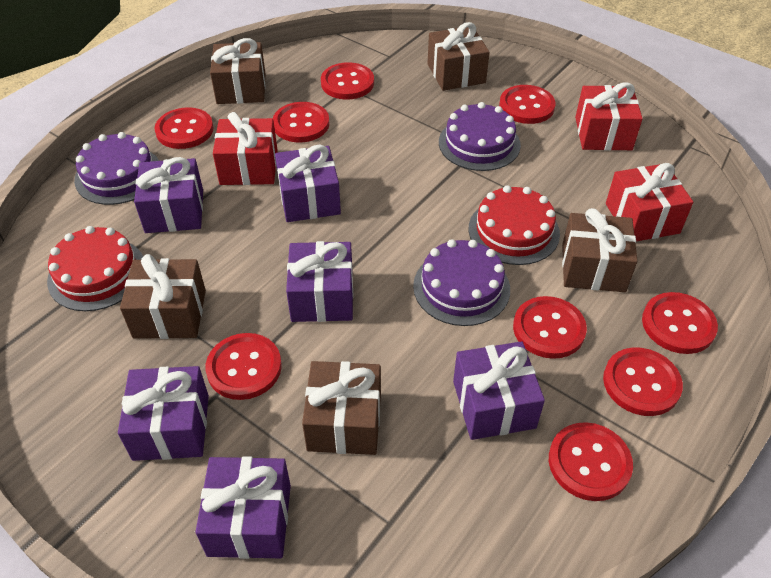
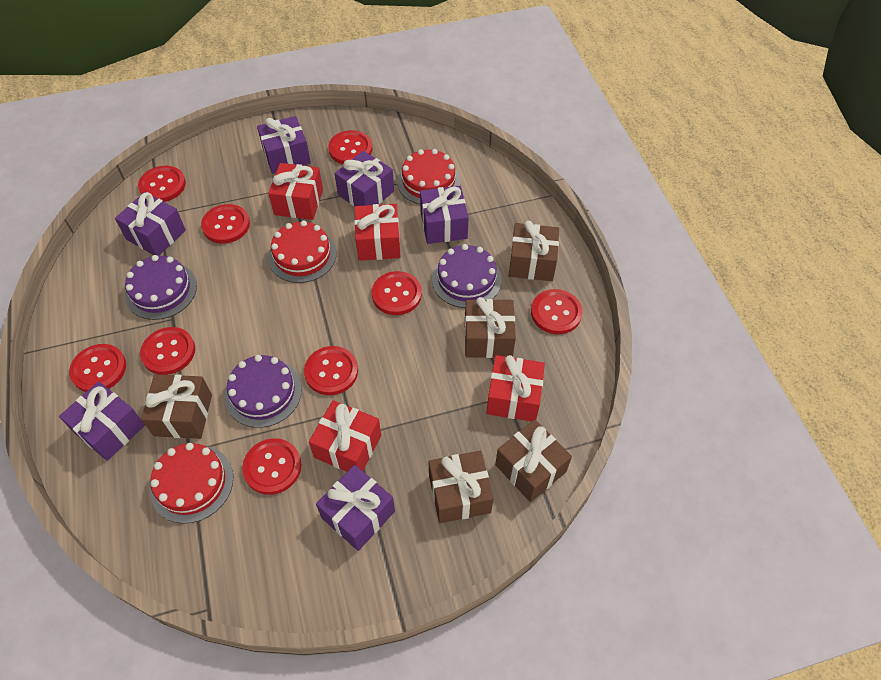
red cake: 2 -> 3
red gift: 3 -> 4

